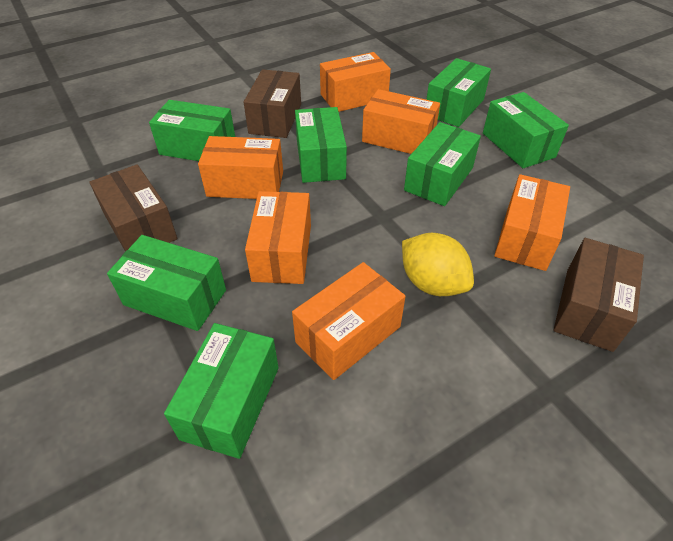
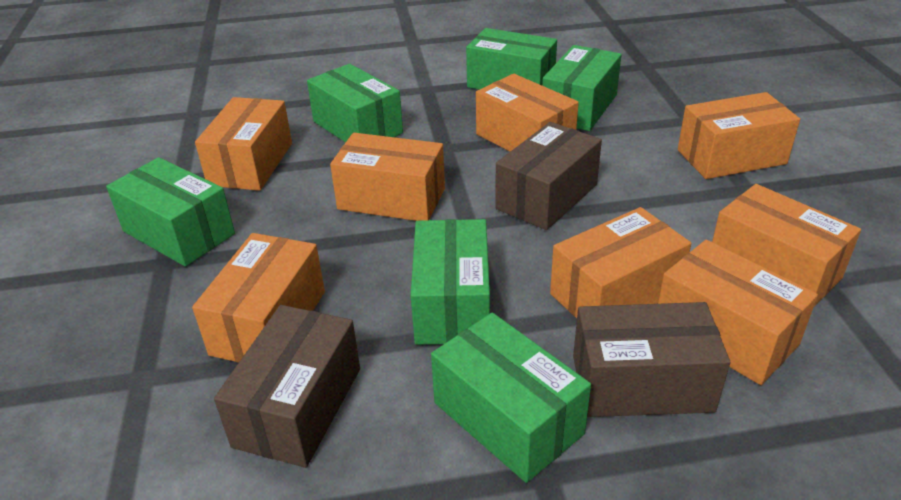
green box: 7 -> 6
orange box: 6 -> 8
yellow lemon: 1 -> 0

